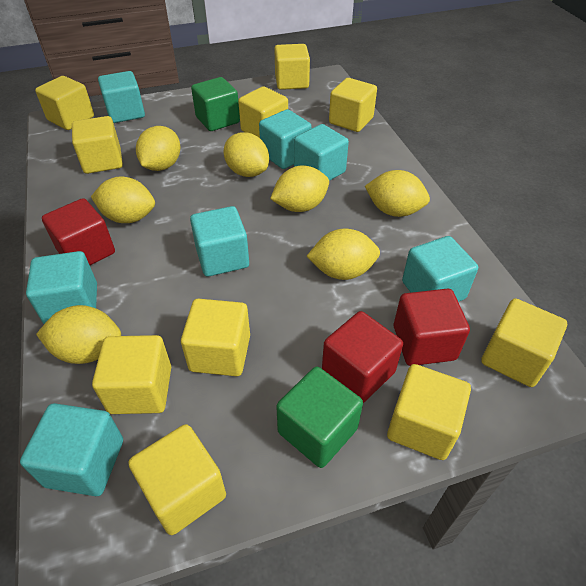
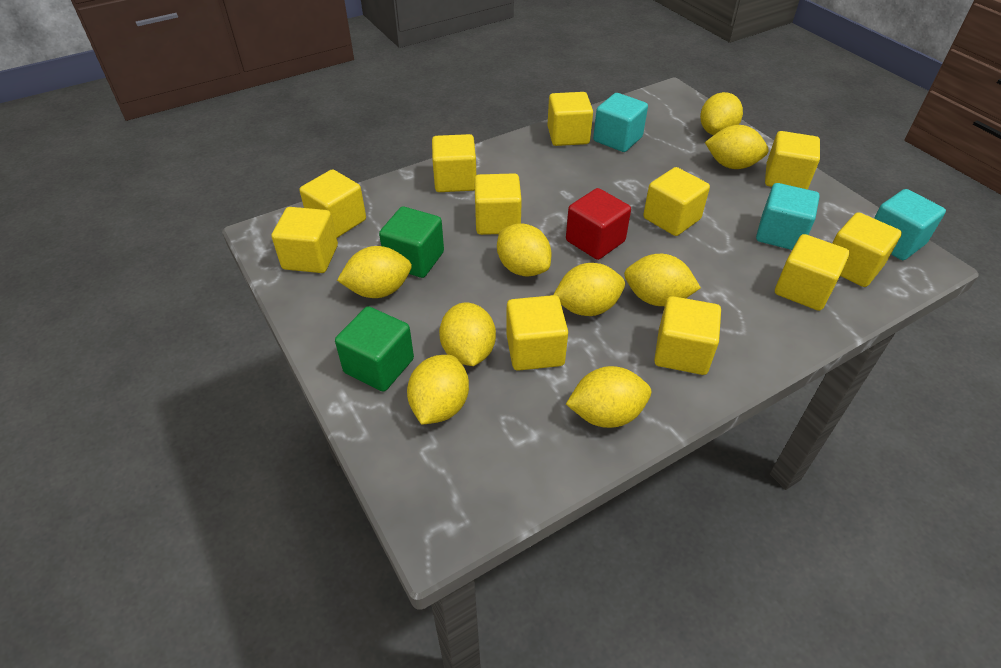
red cube: 3 -> 1
turquoise cube: 7 -> 3
yellow cube: 10 -> 11
yellow lemon: 7 -> 9

